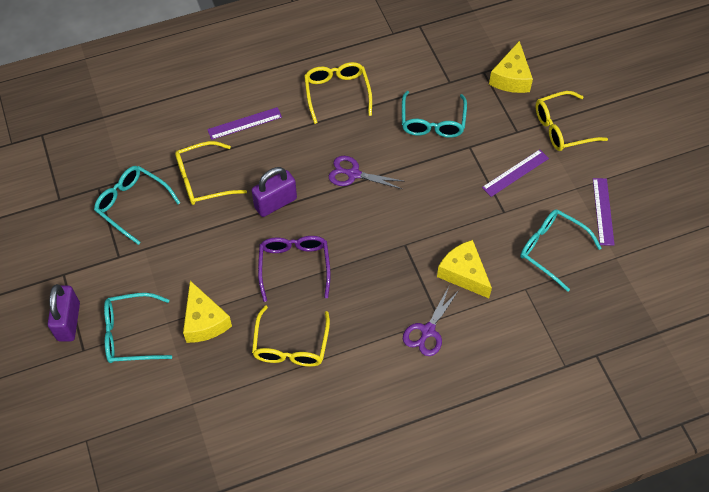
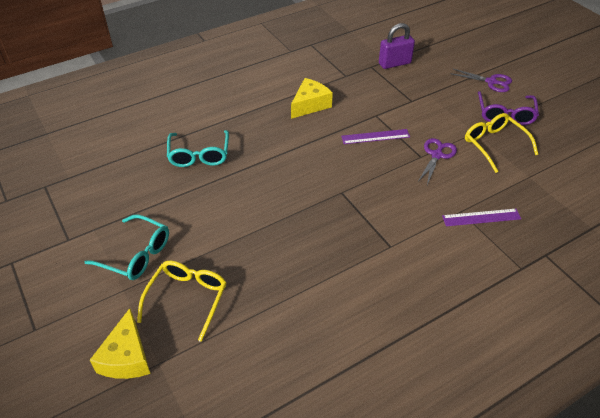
purple padlock: 2 -> 1
purple ruler: 3 -> 2
turquoise glasses: 4 -> 2
yellow cheese: 3 -> 2
yellow glasses: 4 -> 2

